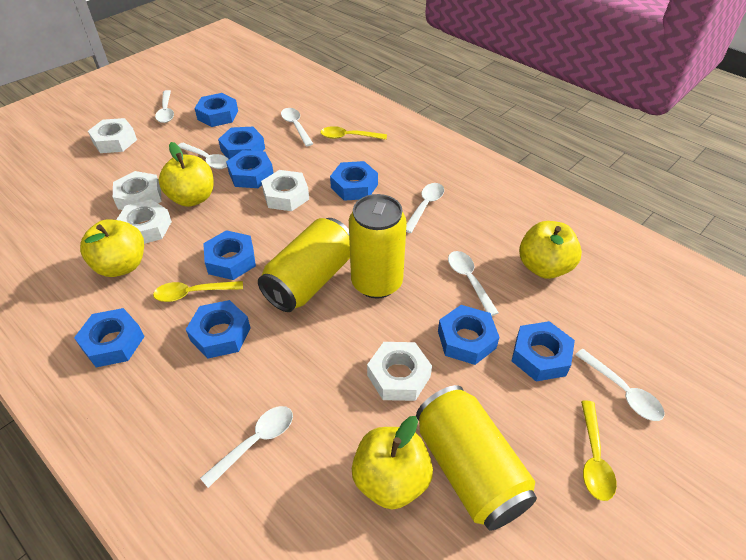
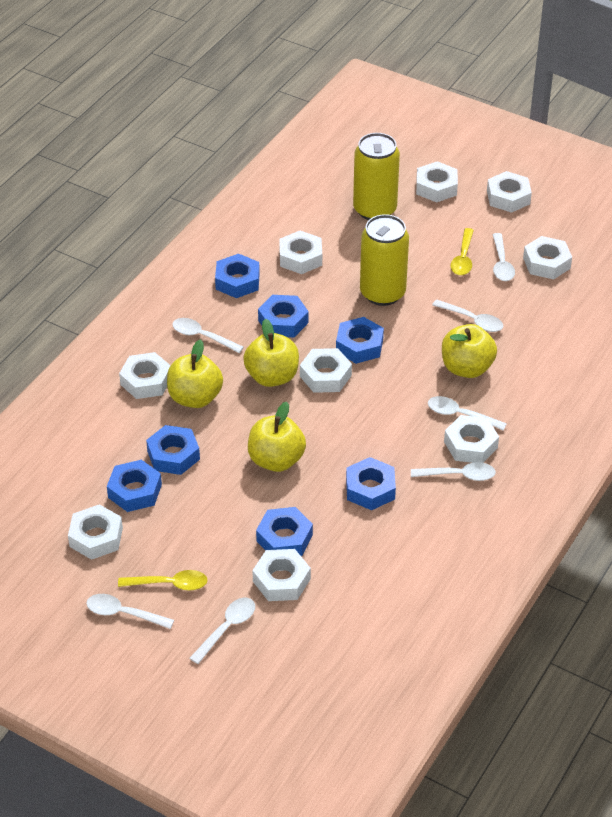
blue nut: 9 -> 7
white nut: 5 -> 9
yellow can: 3 -> 2
yellow spoon: 3 -> 2

